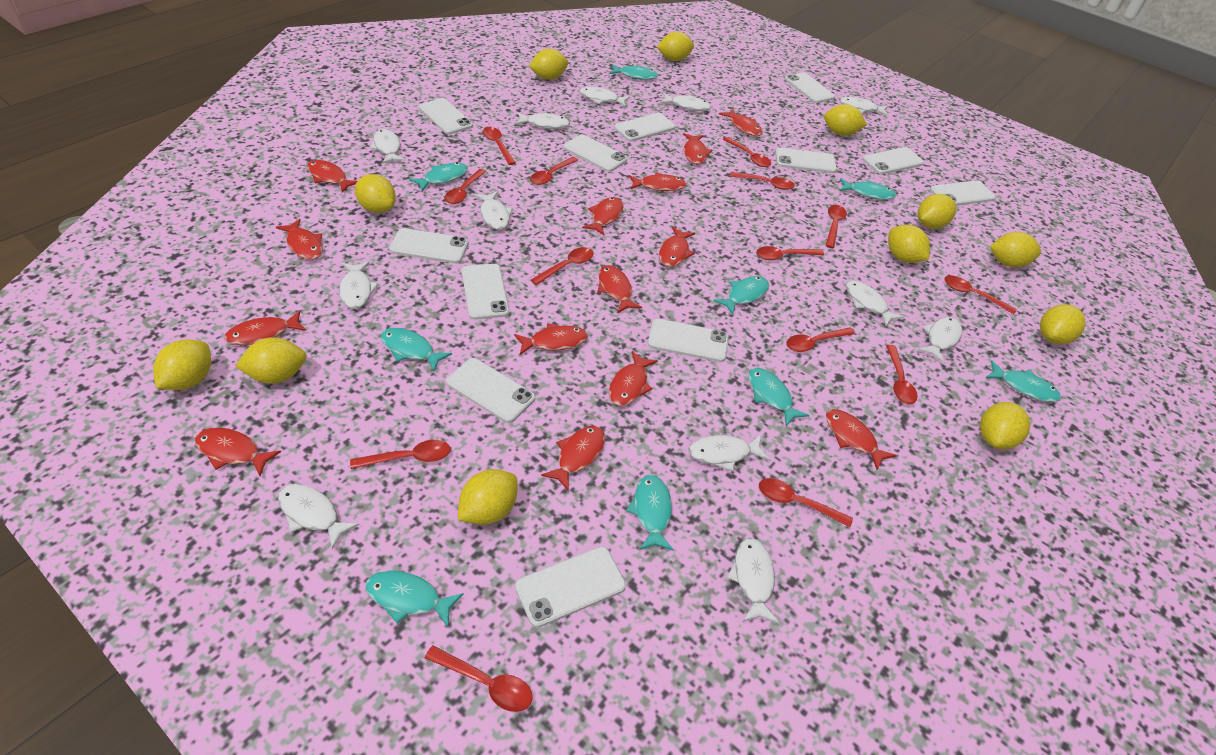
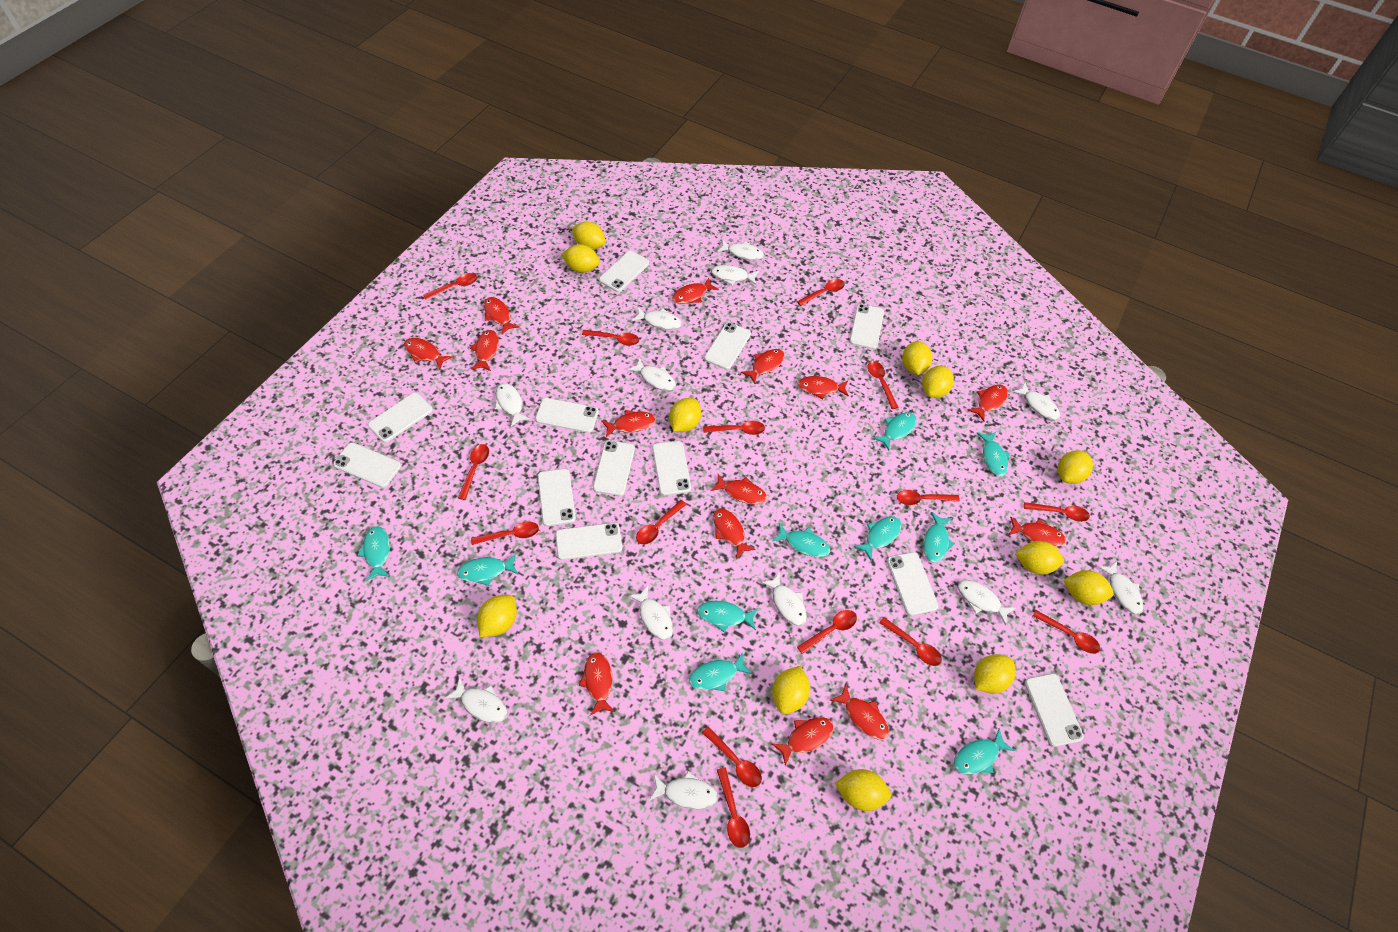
red spoon: 14 -> 15
turquoise fish: 9 -> 10

